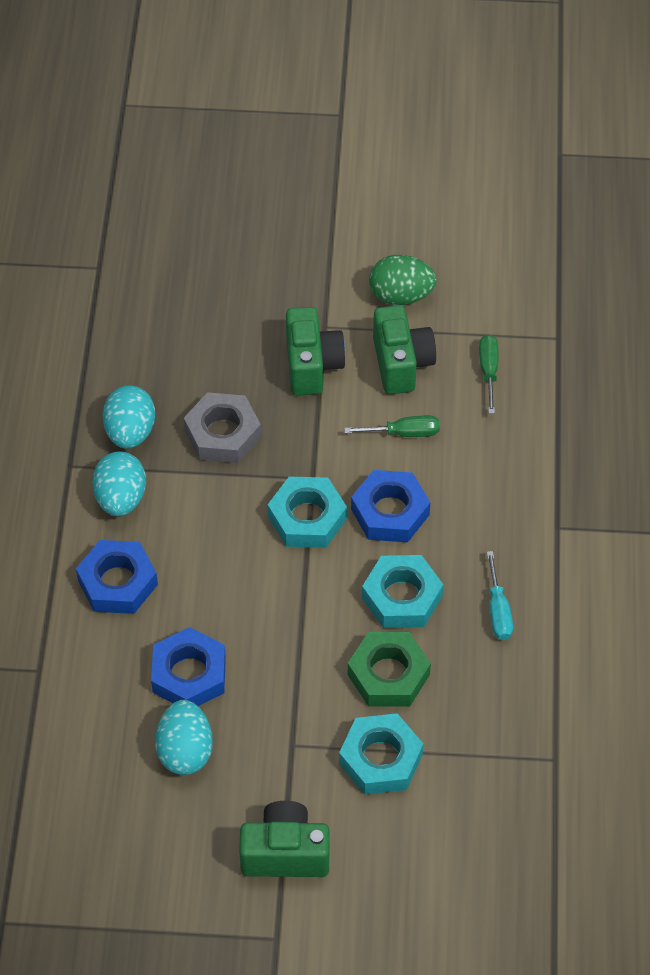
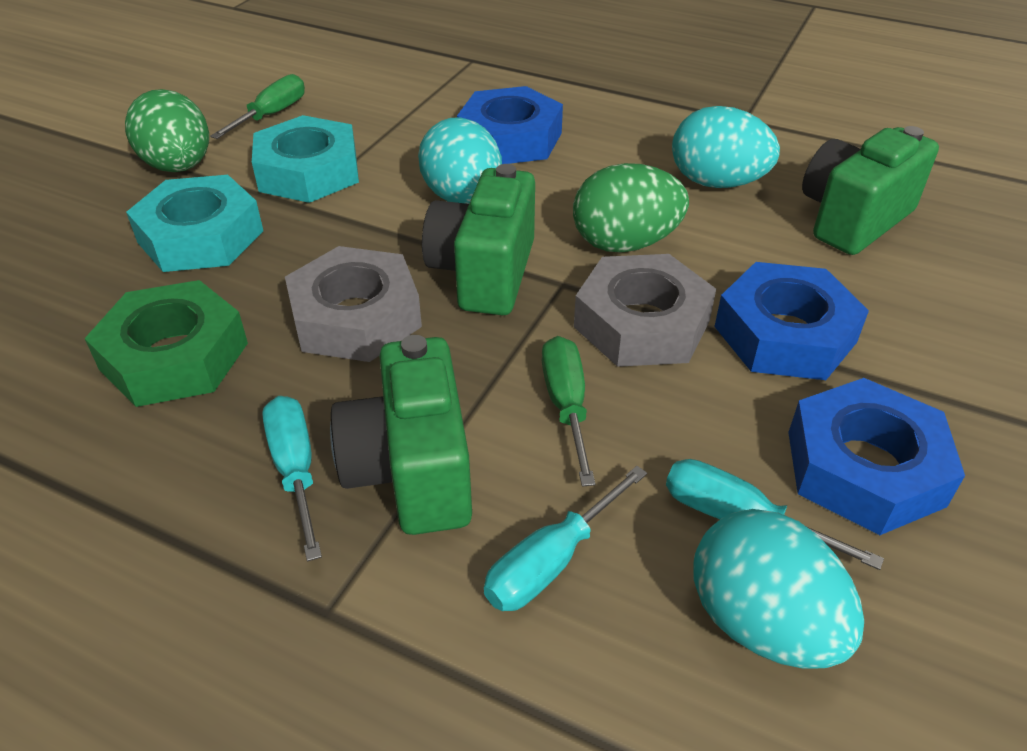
green egg: 1 -> 2
grey nut: 1 -> 2
turquoise nut: 3 -> 2
turquoise screwdriver: 1 -> 3

